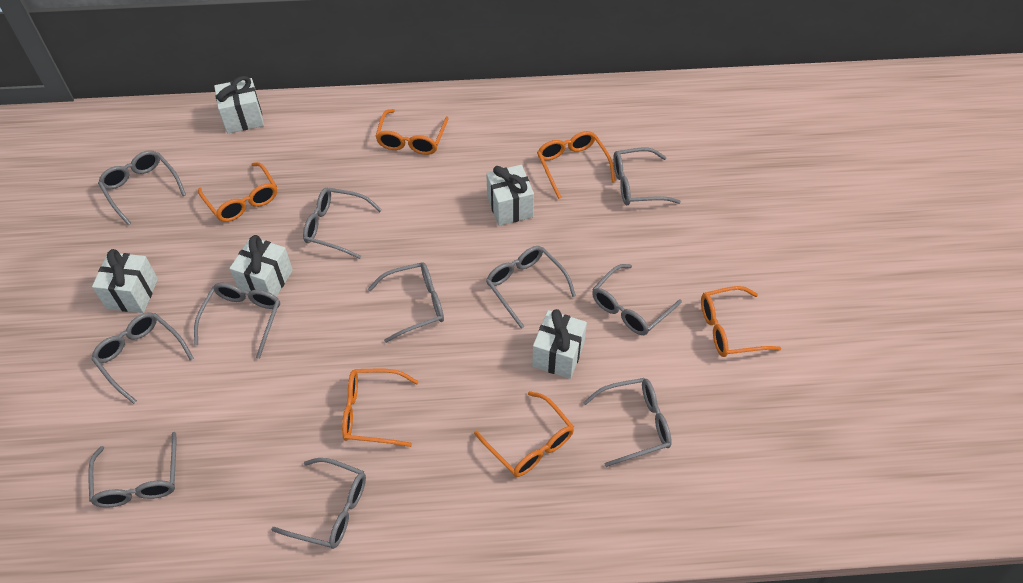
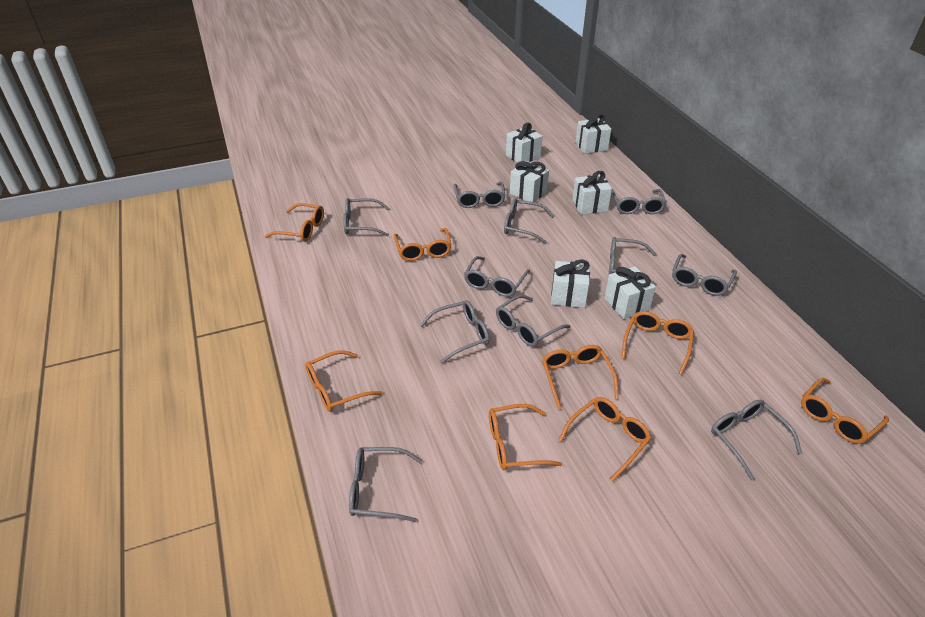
orange glasses: 6 -> 8
white gift: 5 -> 6

